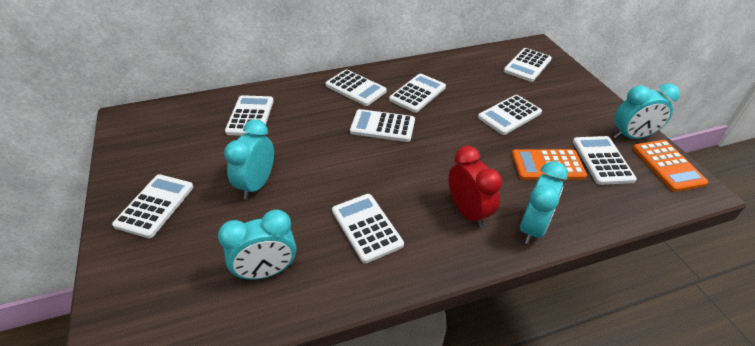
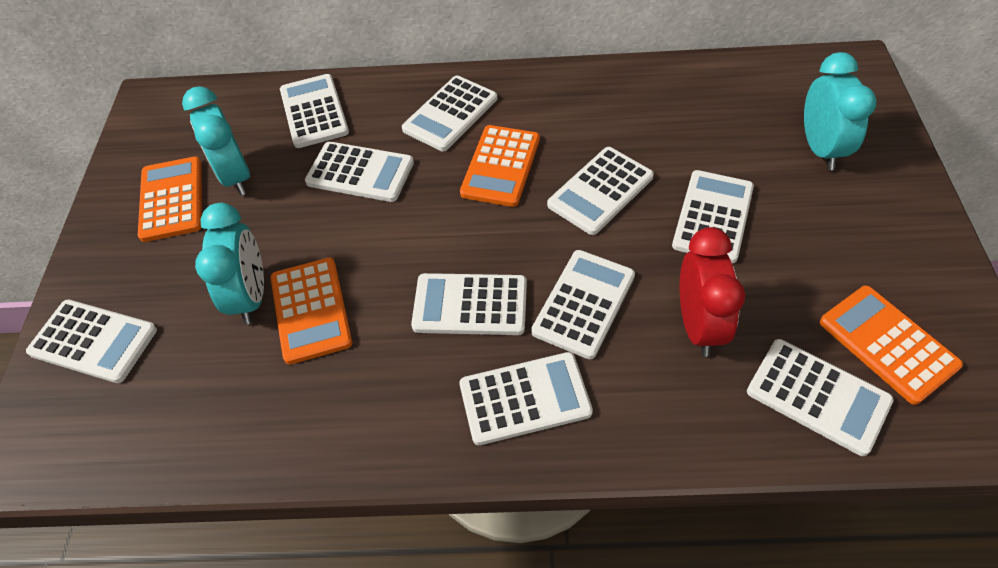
orange calculator: 2 -> 4
turquoise clock: 4 -> 3
white calculator: 9 -> 10

